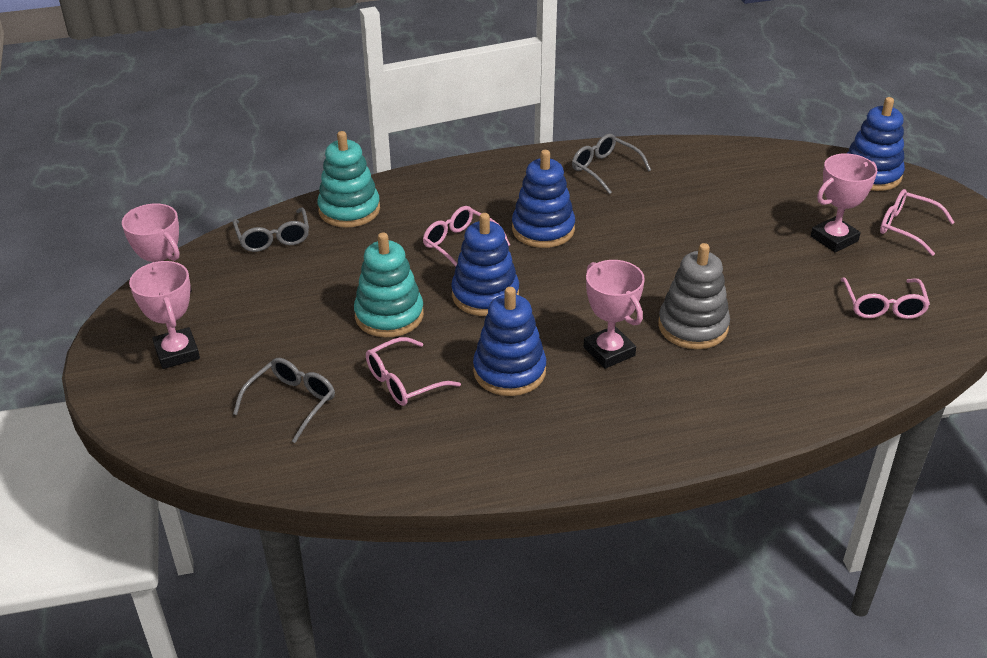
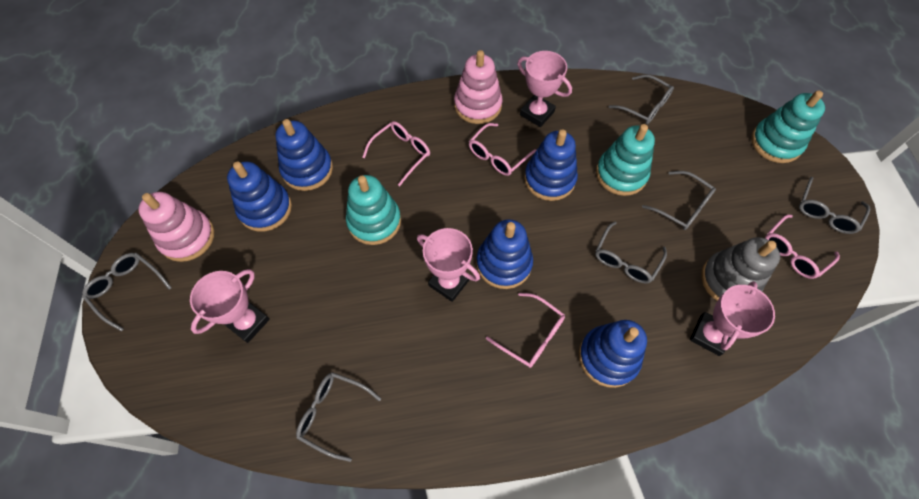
blue stacking toy: 4 -> 5
grey glasses: 3 -> 6
pink stacking toy: 0 -> 2
turquoise stacking toy: 2 -> 3

